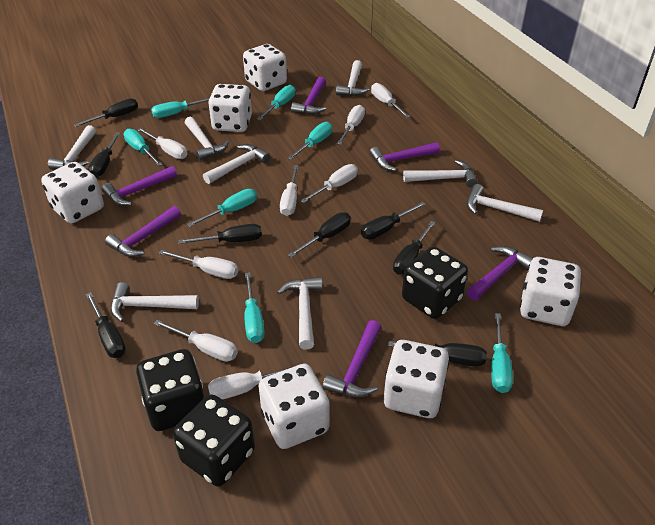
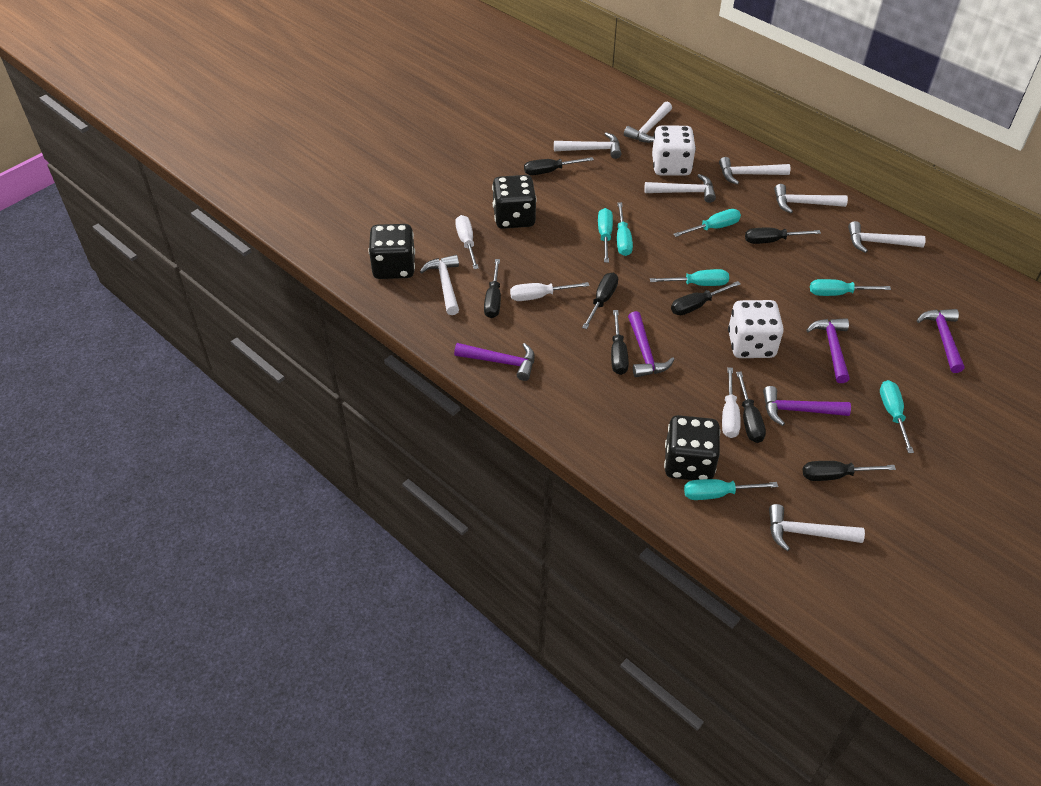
purple hammer: 6 -> 5
white dice: 6 -> 2
white screwdriver: 8 -> 3

